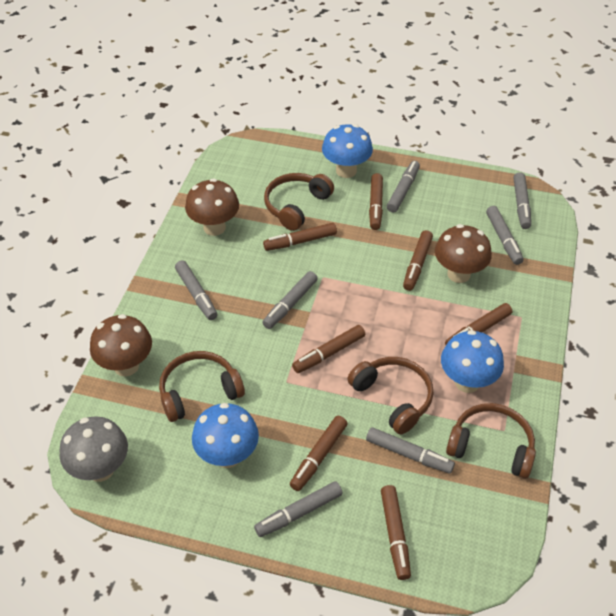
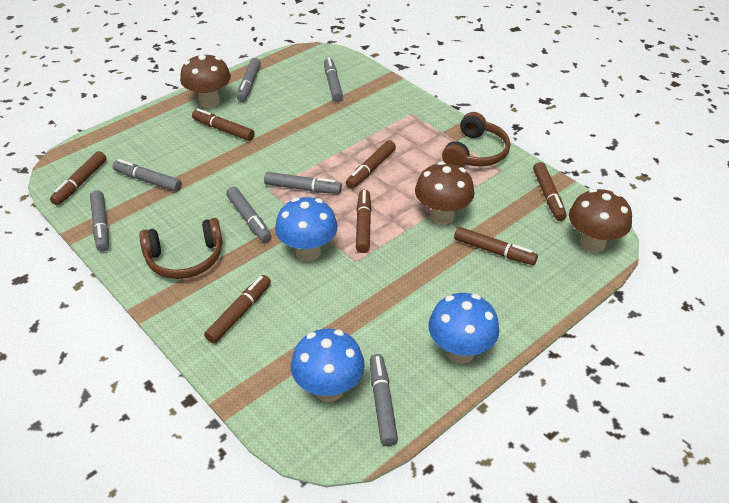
brown headphones: 4 -> 2
grey mushroom: 1 -> 0

